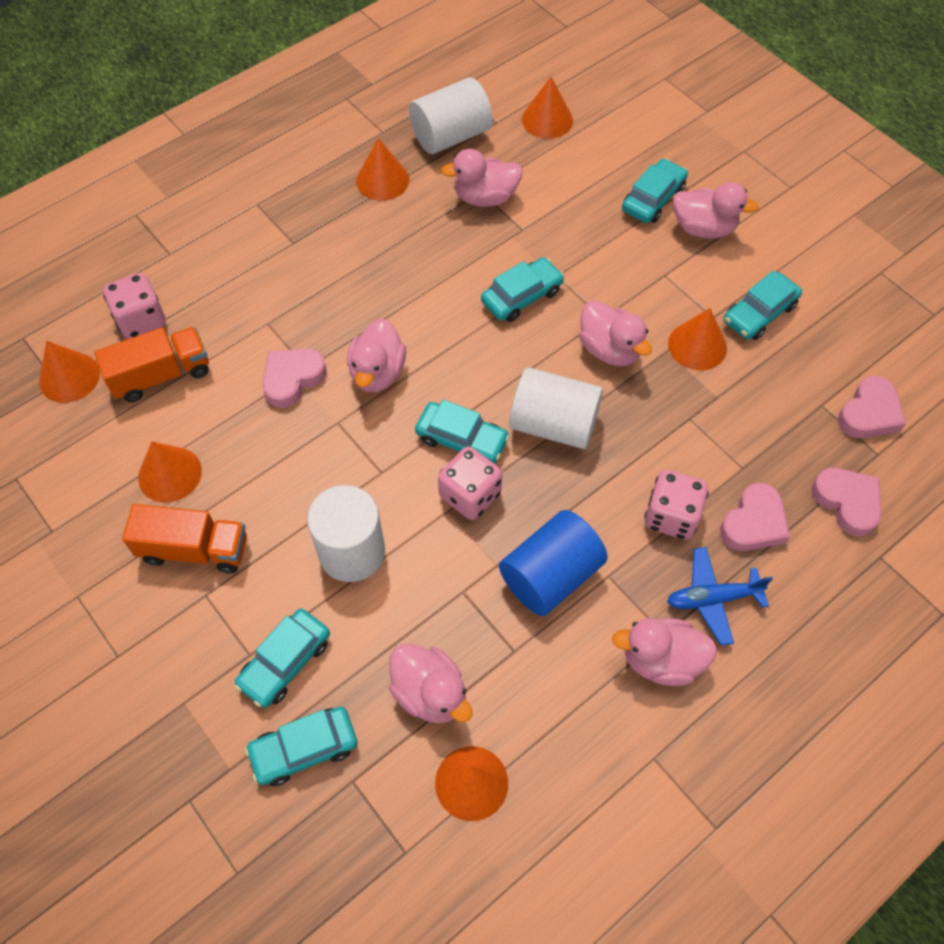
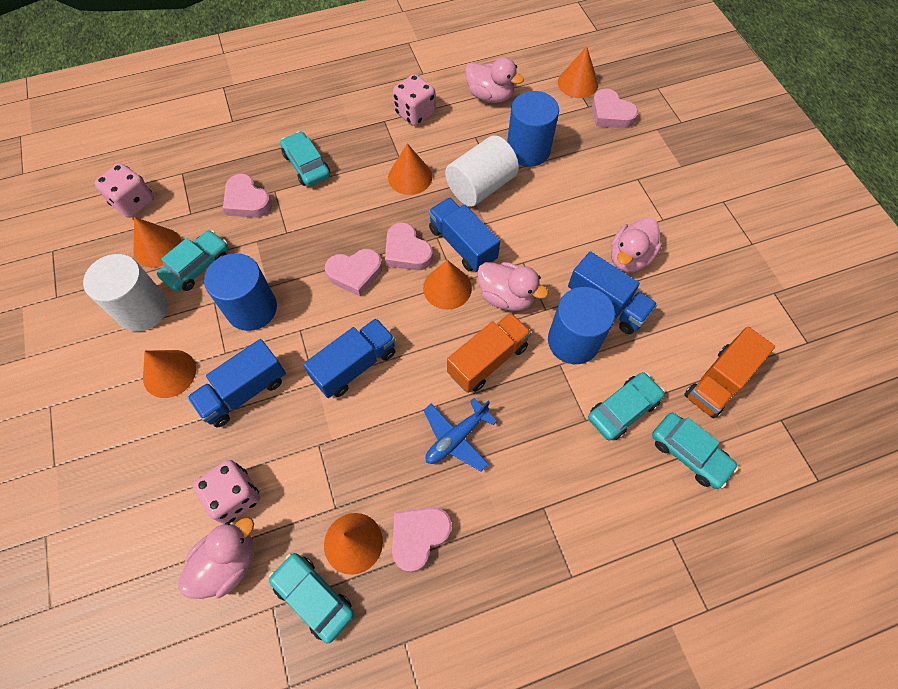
blue cylinder: 1 -> 3
blue truck: 0 -> 4
pink duck: 6 -> 4
pink heart: 4 -> 5
turquoise car: 6 -> 5
white cylinder: 3 -> 2

